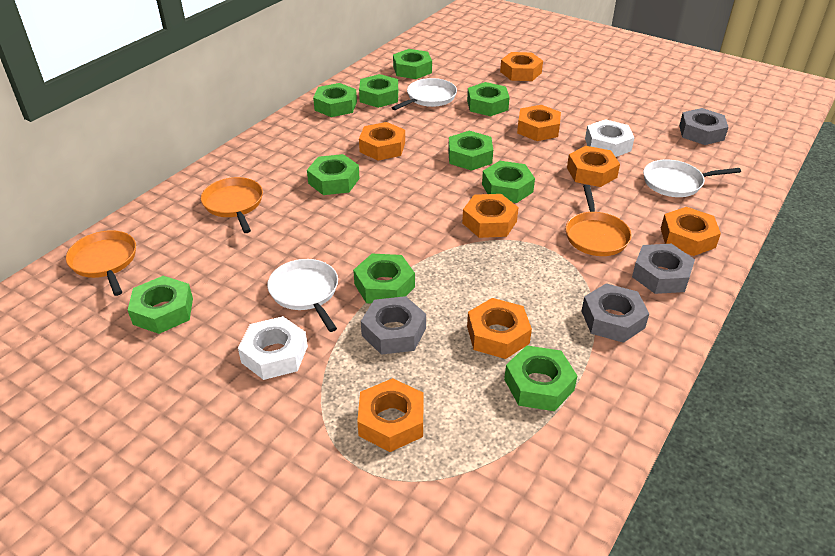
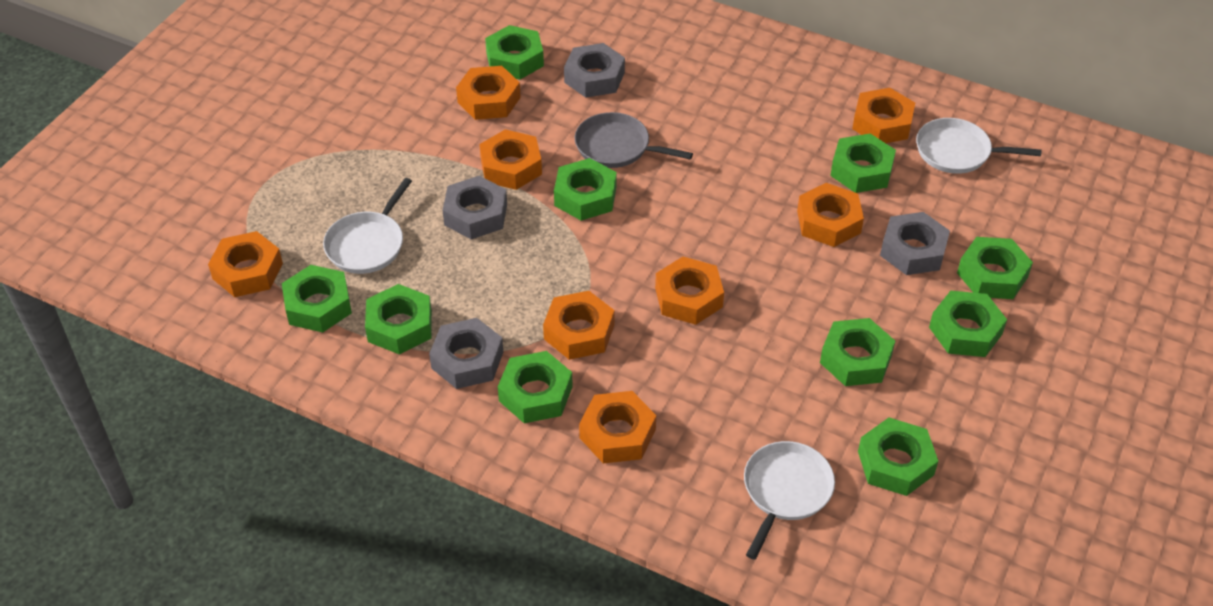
grey pan: 0 -> 1
orange pan: 3 -> 0
white nut: 2 -> 0

